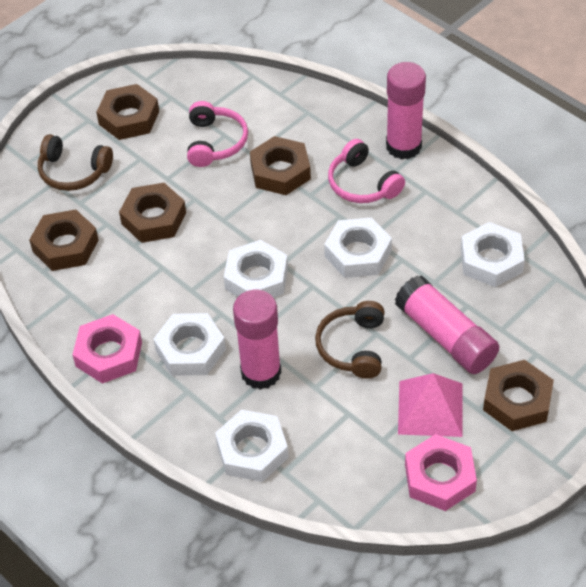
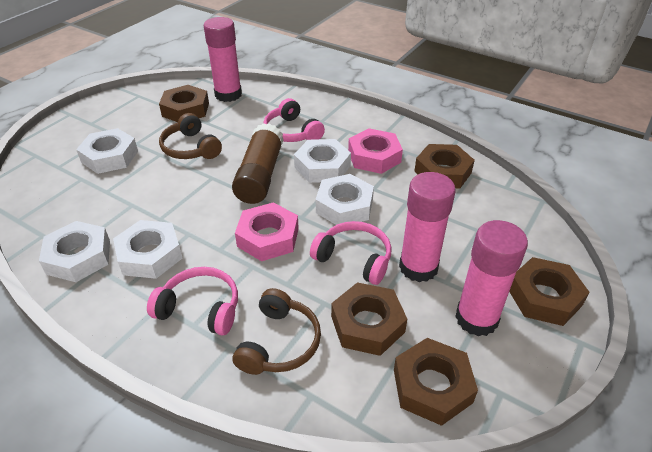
brown glue stick: 0 -> 1
pink headphones: 2 -> 3
pink pyramid: 1 -> 0

